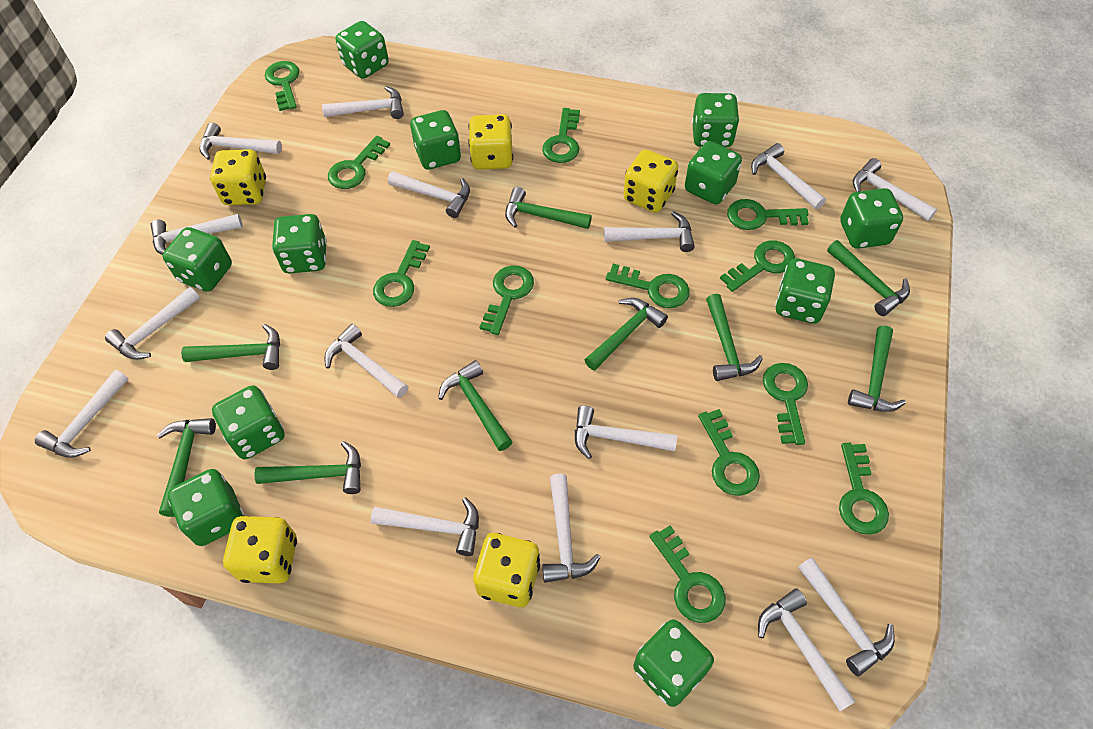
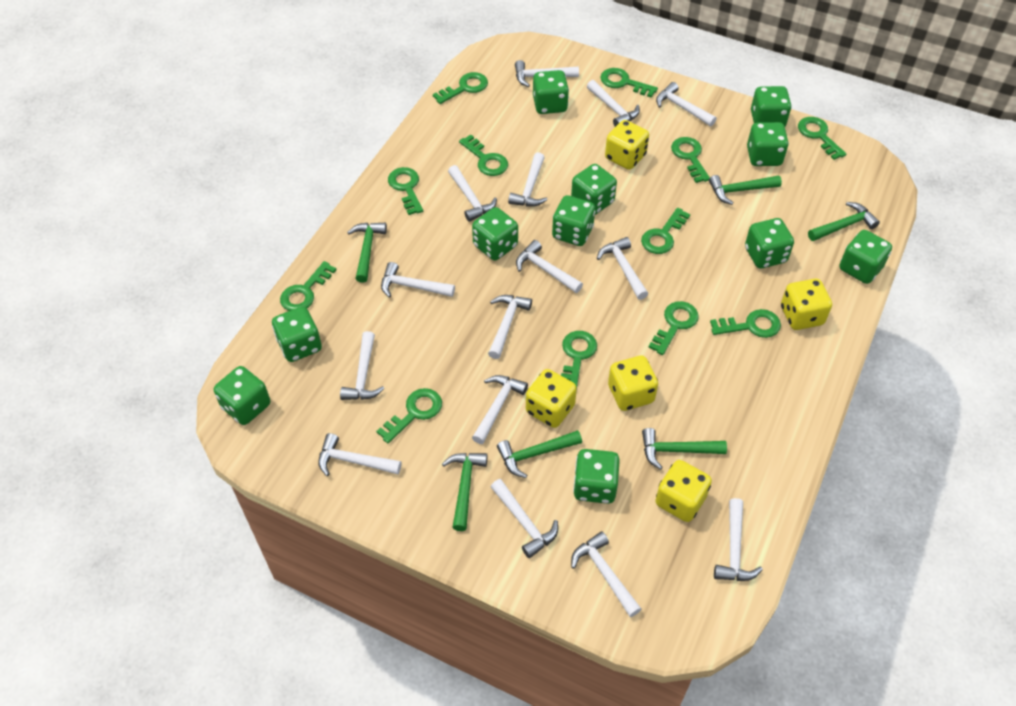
green hammer: 9 -> 6

